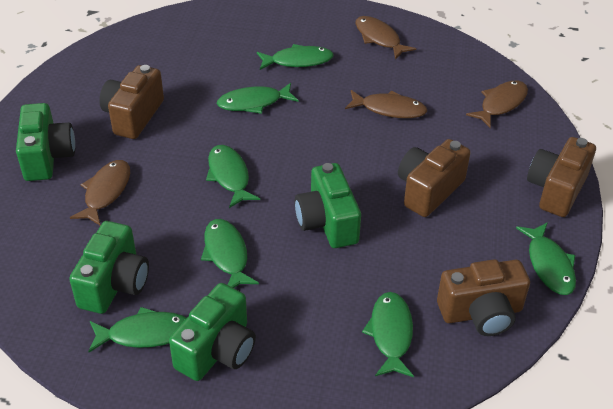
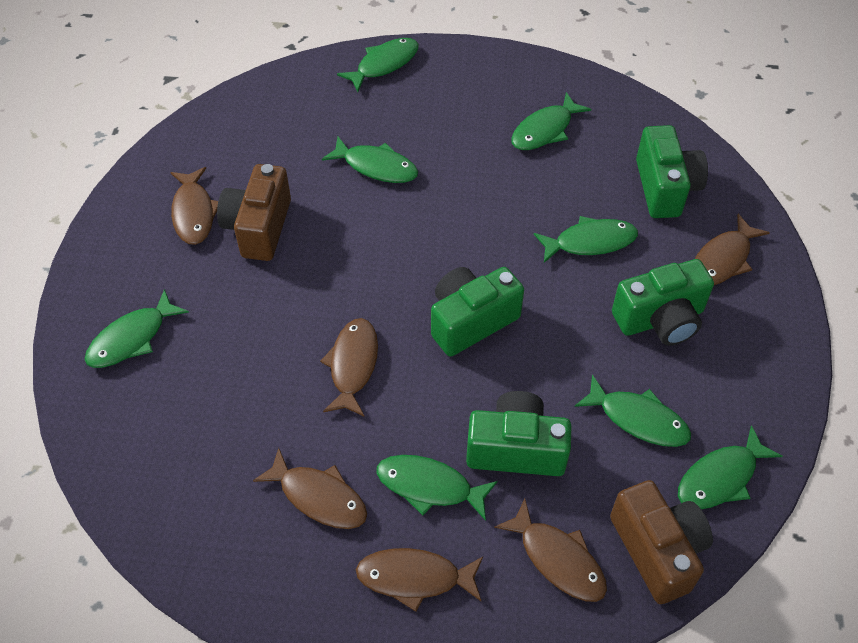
brown camera: 4 -> 2
brown fish: 4 -> 6
green fish: 7 -> 8

